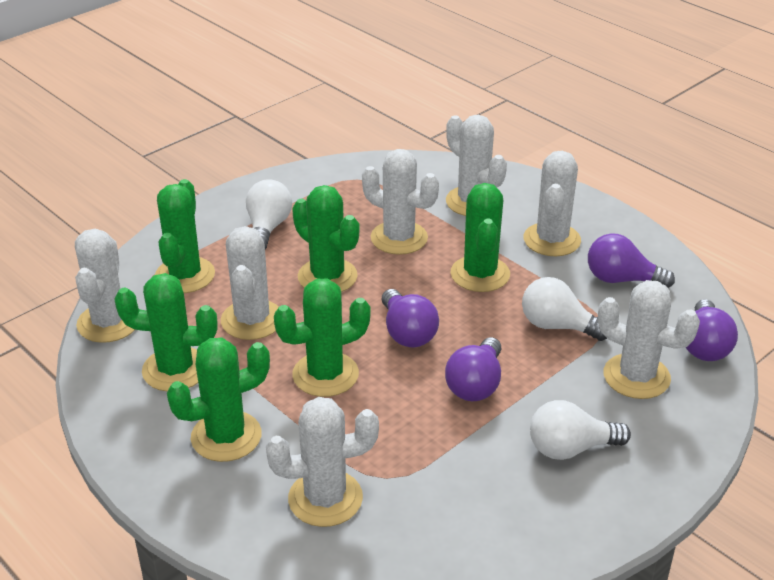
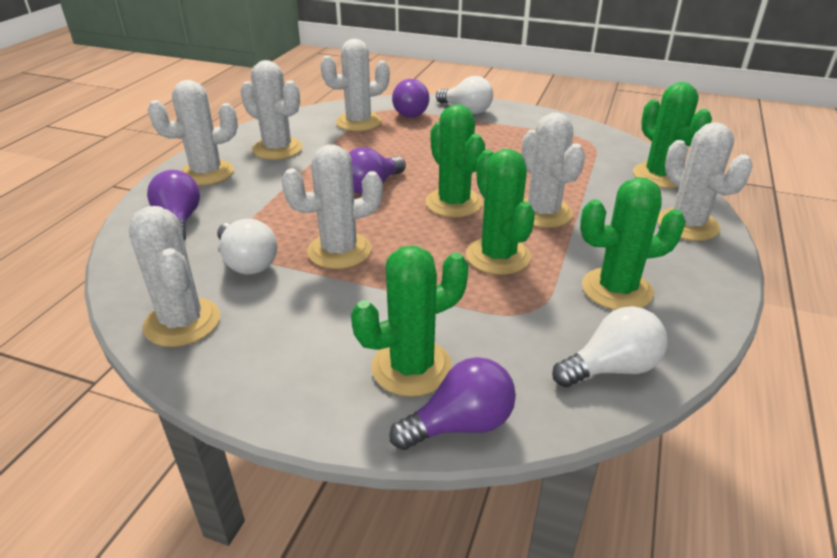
green cactus: 6 -> 5

